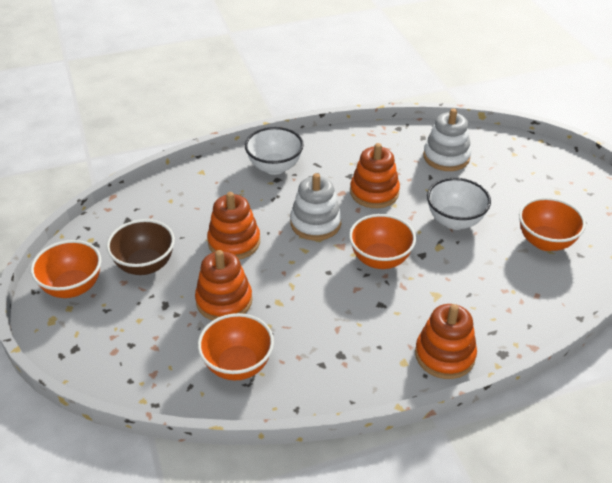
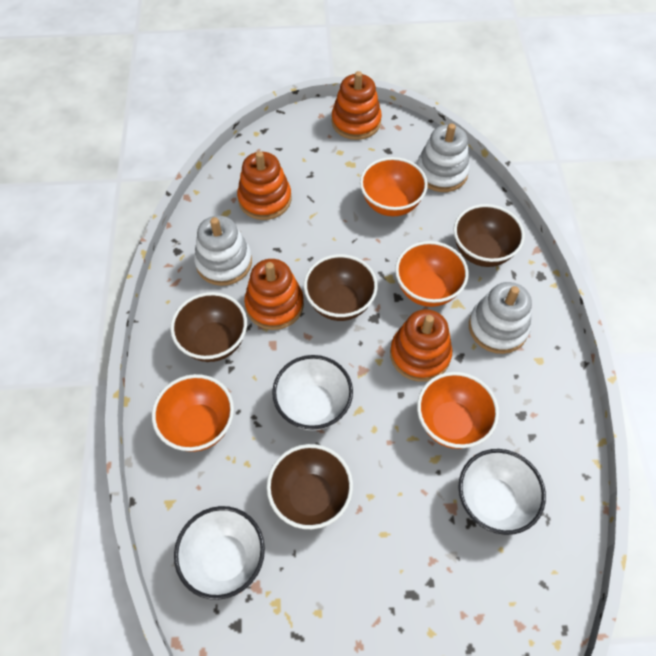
brown bowl: 1 -> 4
white bowl: 2 -> 3
white stacking toy: 2 -> 3

